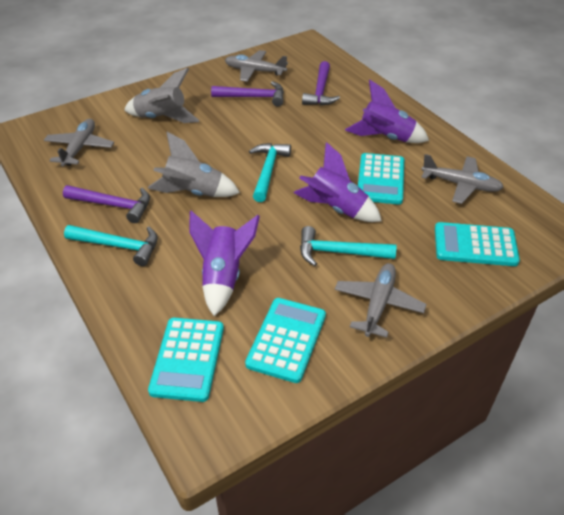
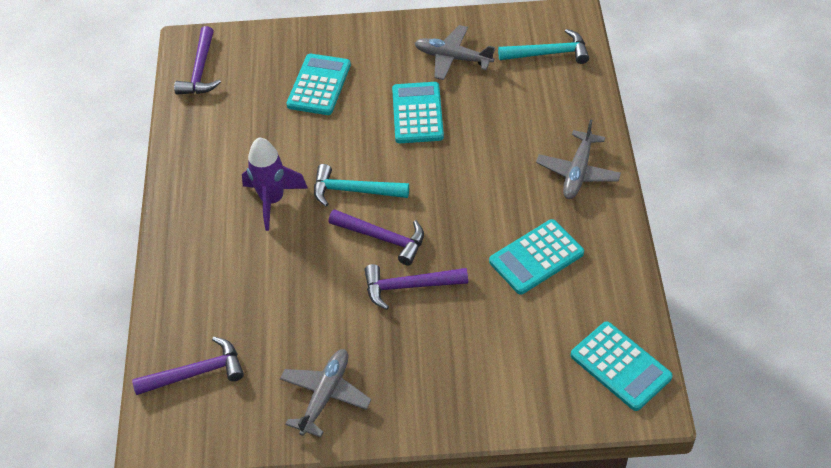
grey plane: 4 -> 3
grey rocket: 2 -> 0
purple hammer: 3 -> 4
purple rocket: 3 -> 1
turquoise hammer: 3 -> 2

